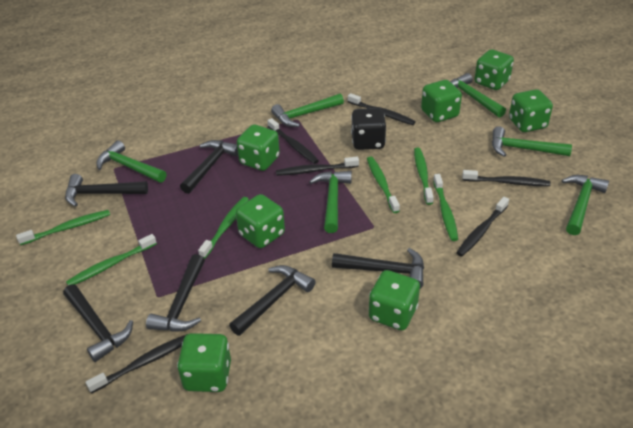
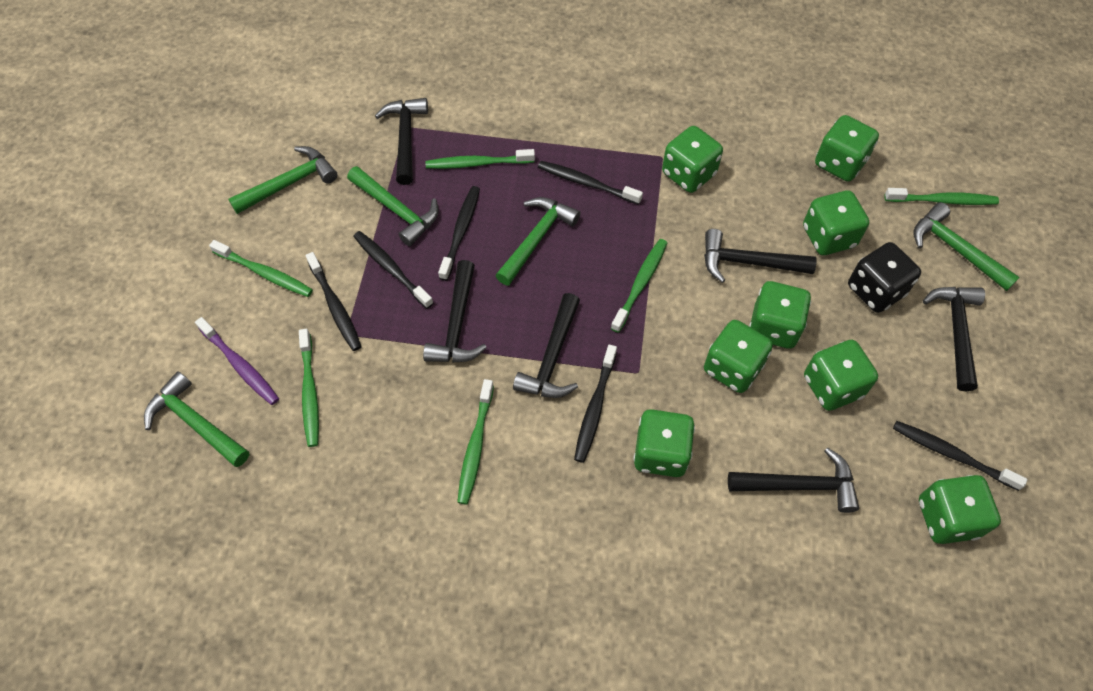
green dice: 7 -> 8
green hammer: 6 -> 5
purple toothbrush: 0 -> 1

